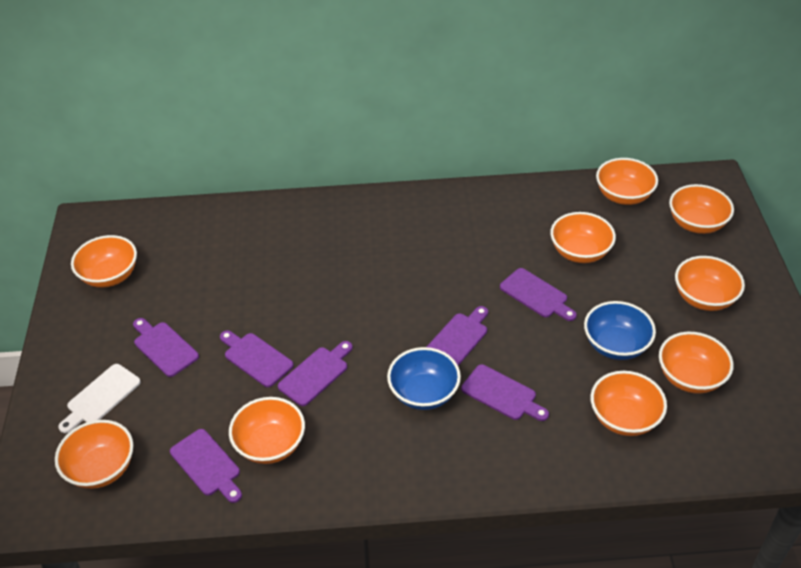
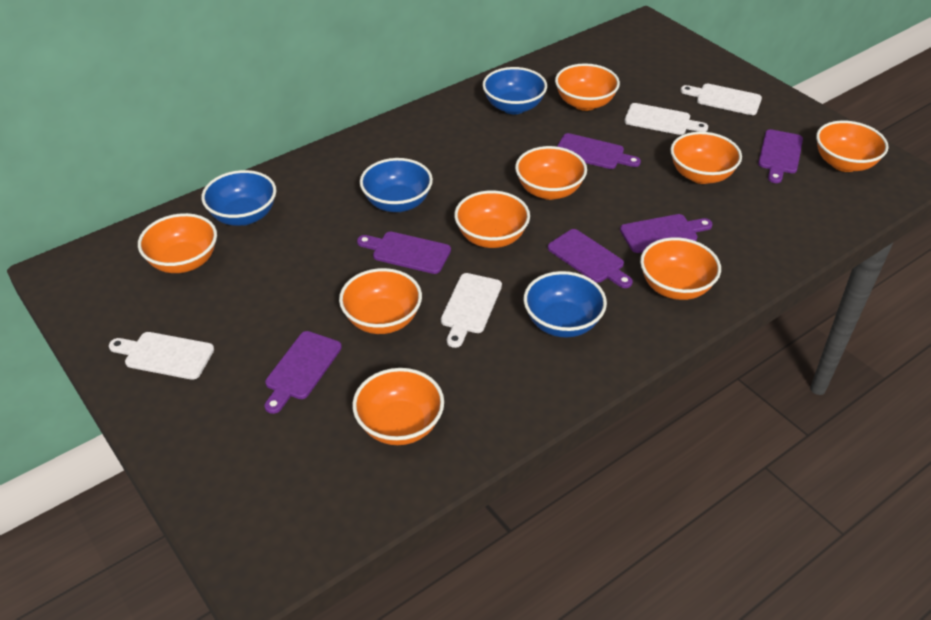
blue bowl: 2 -> 4
purple cutting board: 7 -> 6
white cutting board: 1 -> 4

